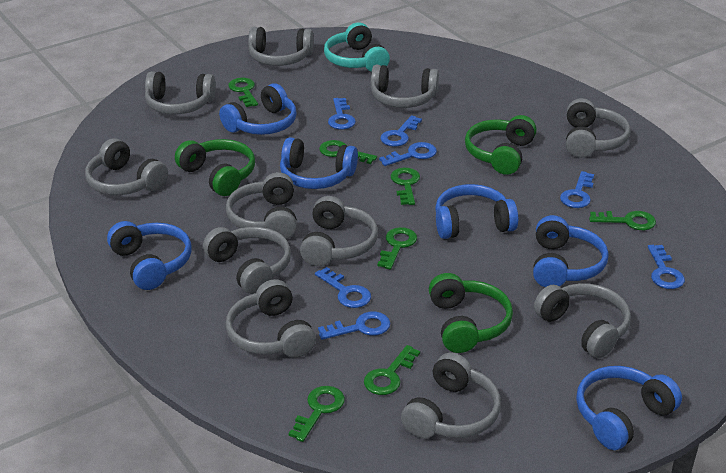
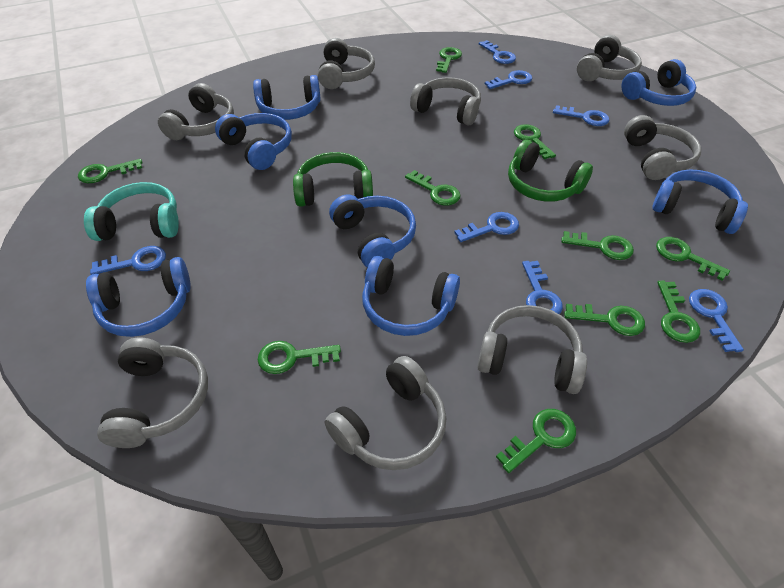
blue headphones: 6 -> 7
green headphones: 3 -> 2
green key: 7 -> 10
grey headphones: 11 -> 8

